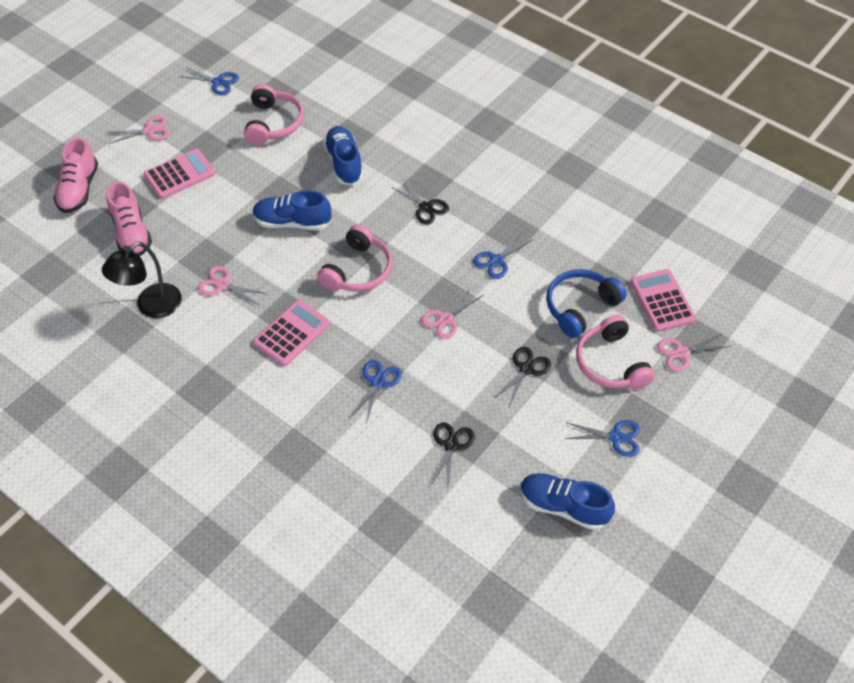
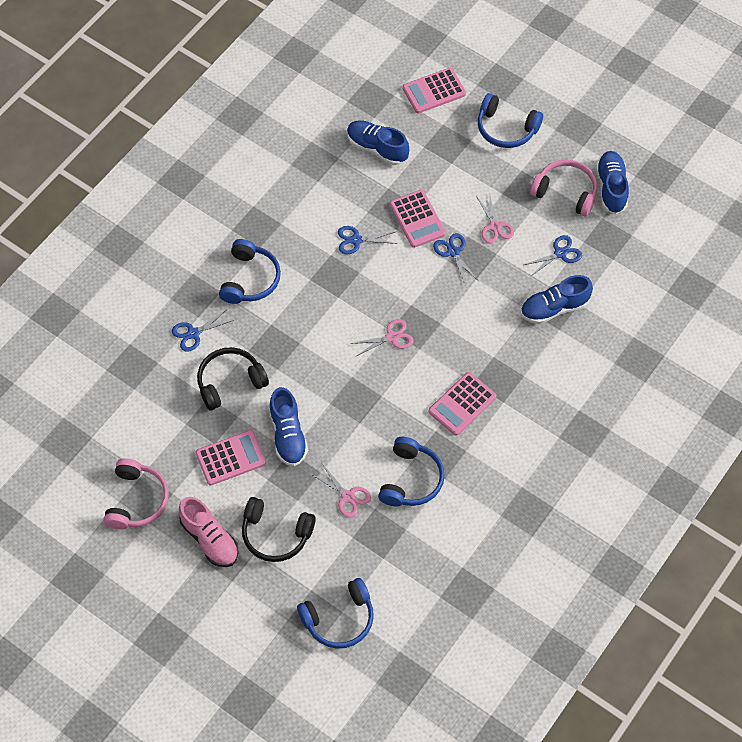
black headphones: 0 -> 2
black lamp: 1 -> 0
black scissors: 3 -> 0
blue headphones: 1 -> 4
blue shoe: 3 -> 4
pink calculator: 3 -> 4
pink headphones: 3 -> 2
pink scissors: 4 -> 3
pink shoe: 2 -> 1

